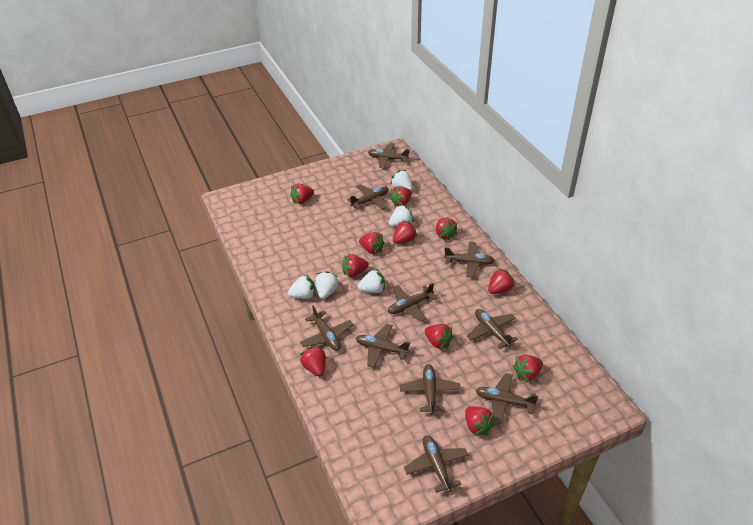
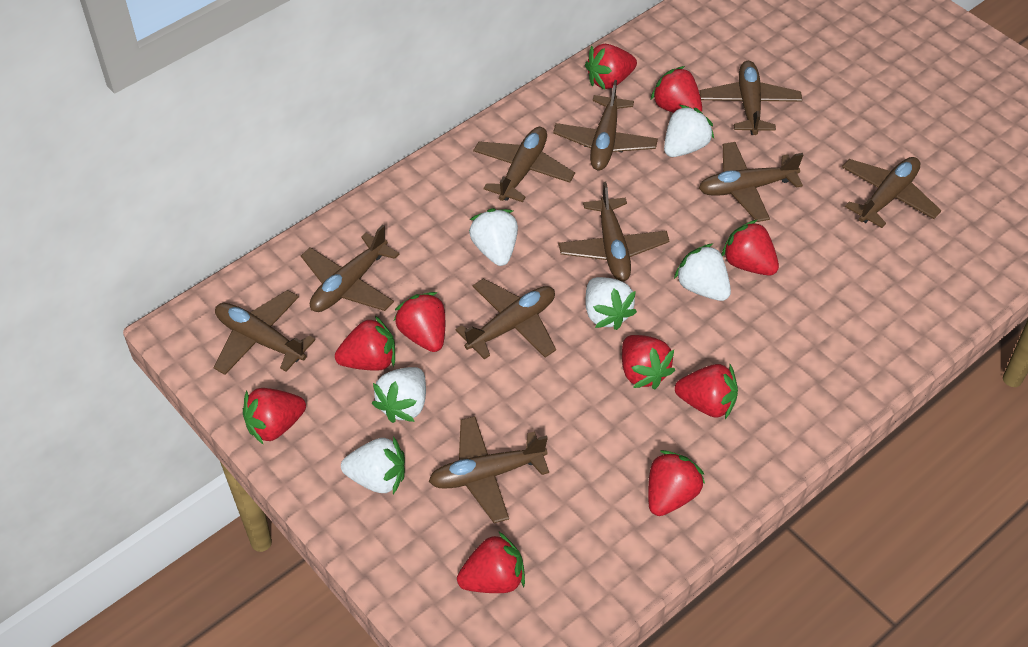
red strawberry: 11 -> 10
white strawberry: 5 -> 6

